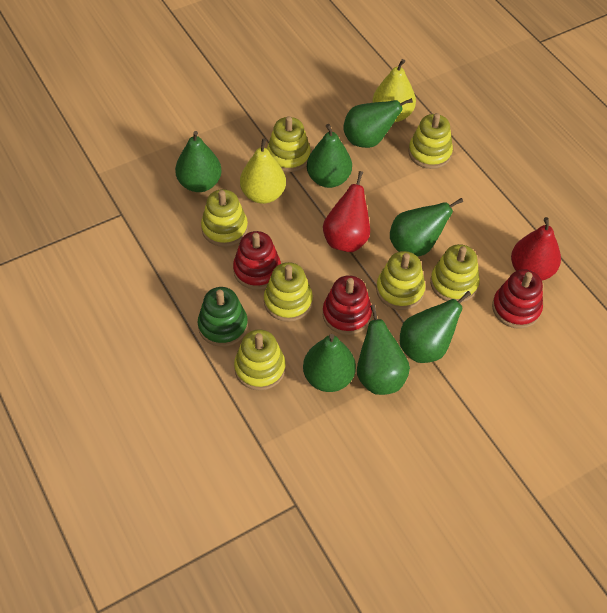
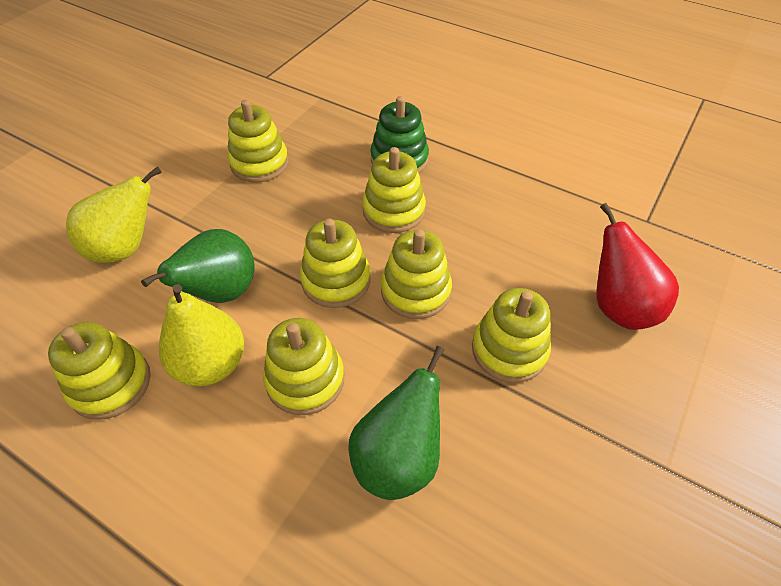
green pear: 7 -> 2
red pear: 2 -> 1
red stacking toy: 3 -> 0

